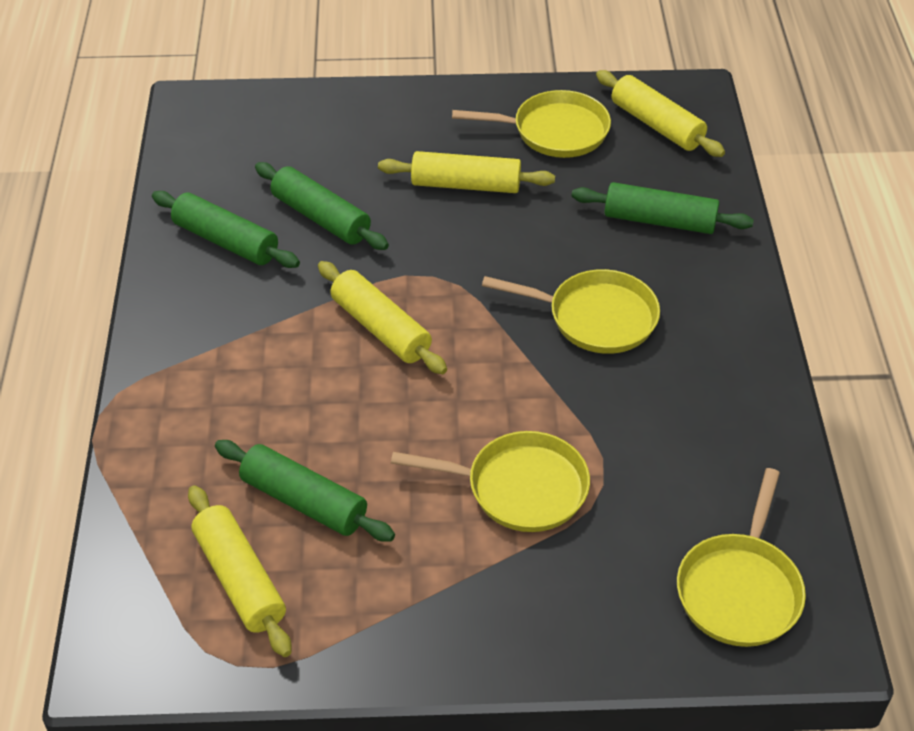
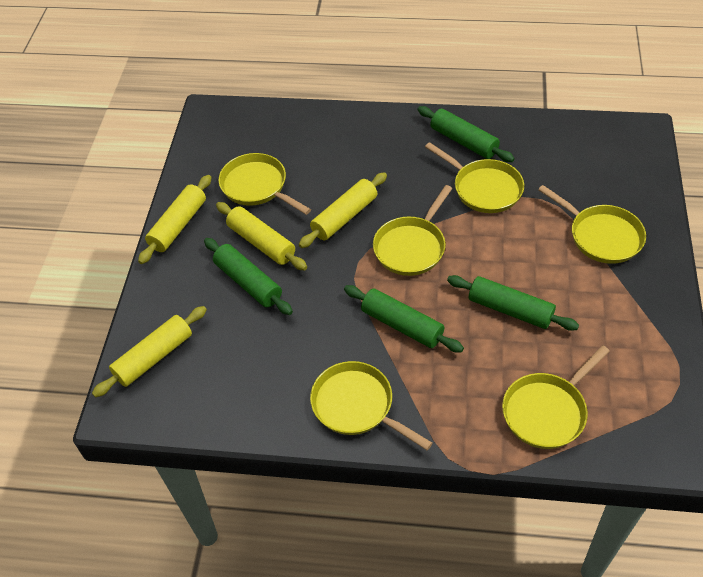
yellow pan: 4 -> 6

